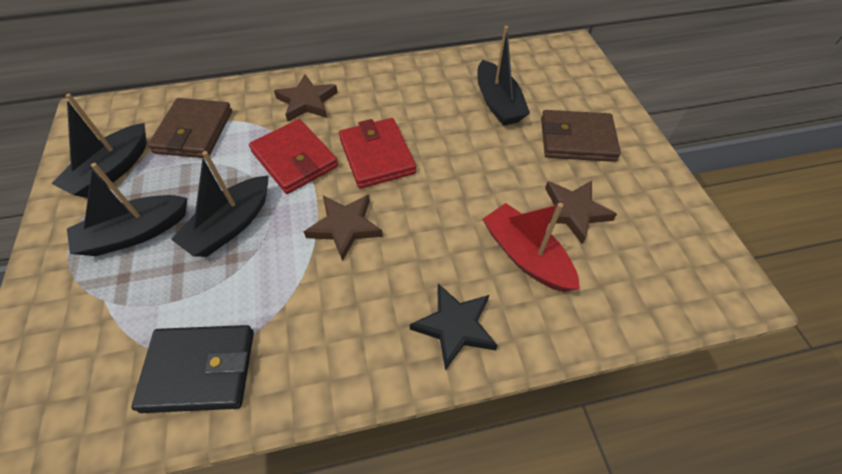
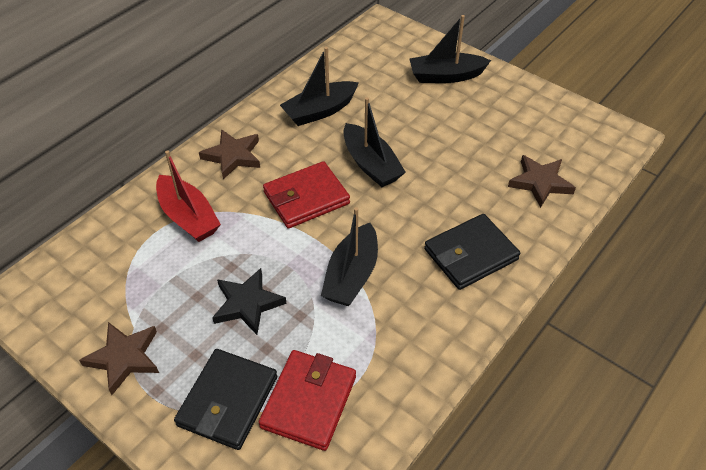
black wallet: 1 -> 2
brown wallet: 2 -> 0

